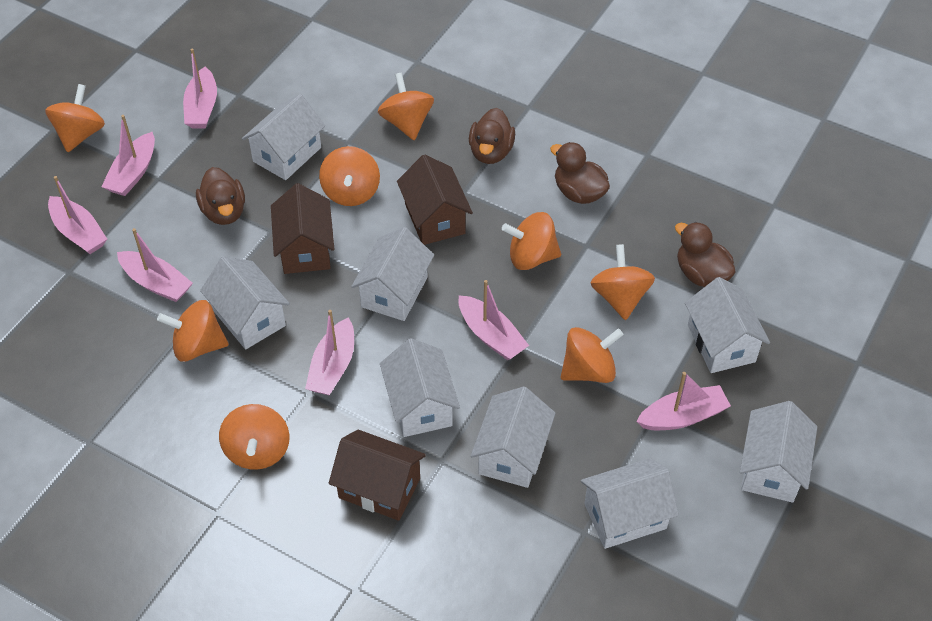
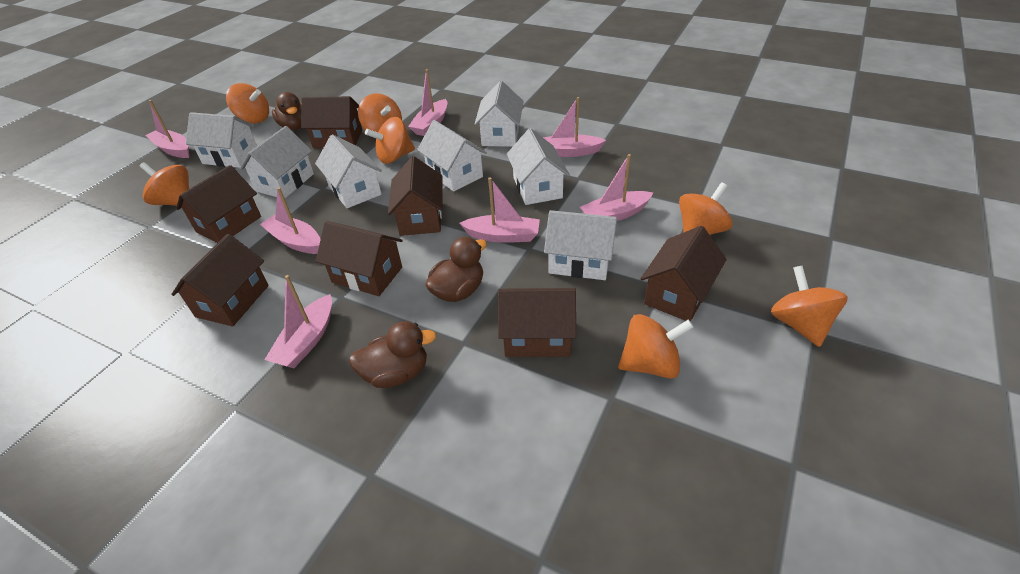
brown duck: 4 -> 3
brown house: 3 -> 7
orange spinning top: 8 -> 7
white house: 8 -> 7

